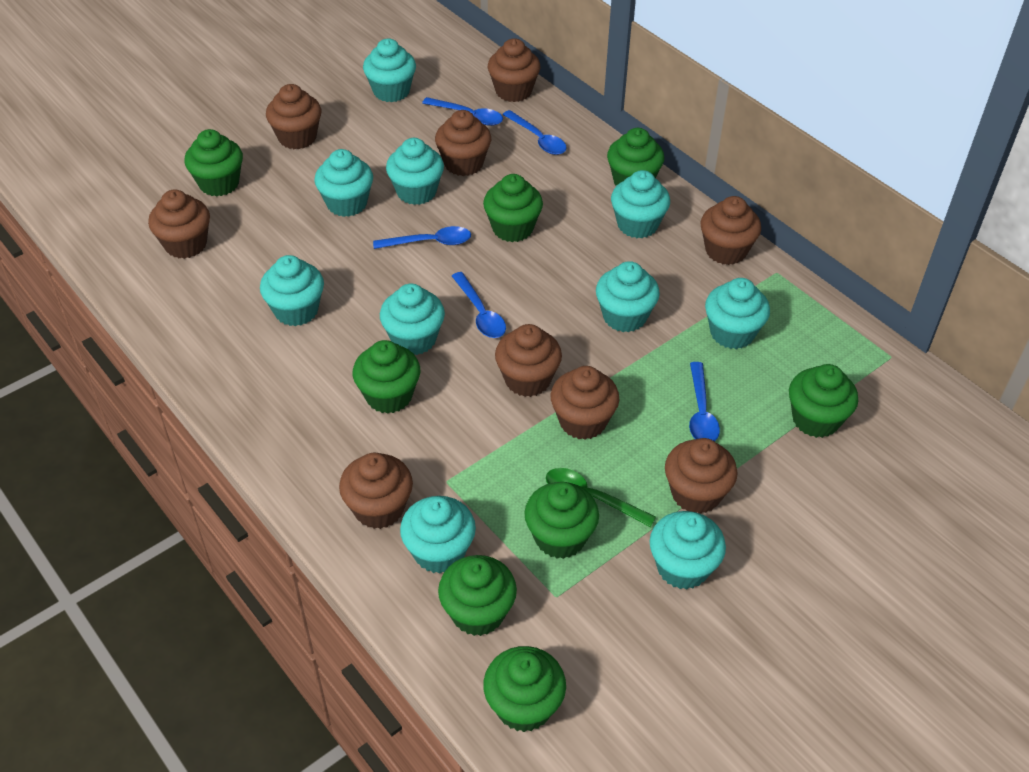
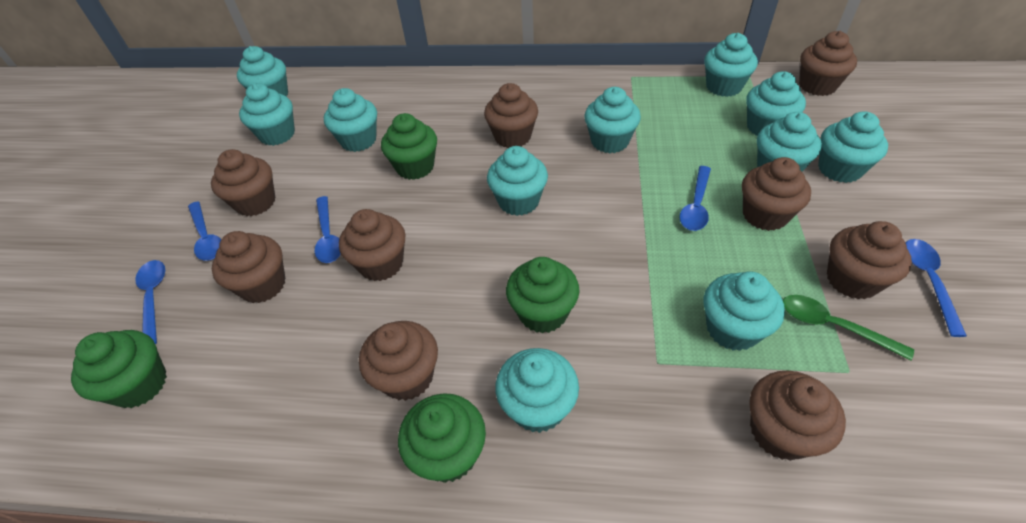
green cupcake: 8 -> 4
turquoise cupcake: 10 -> 11

